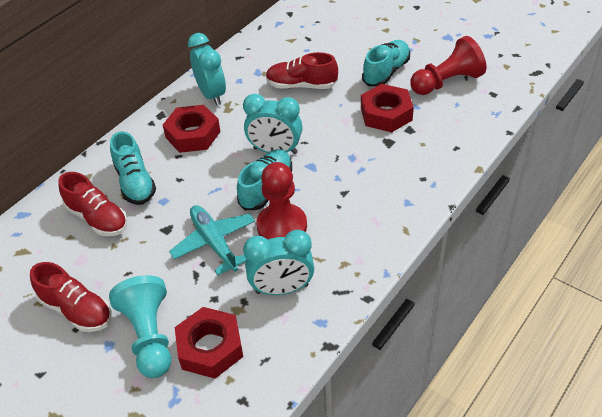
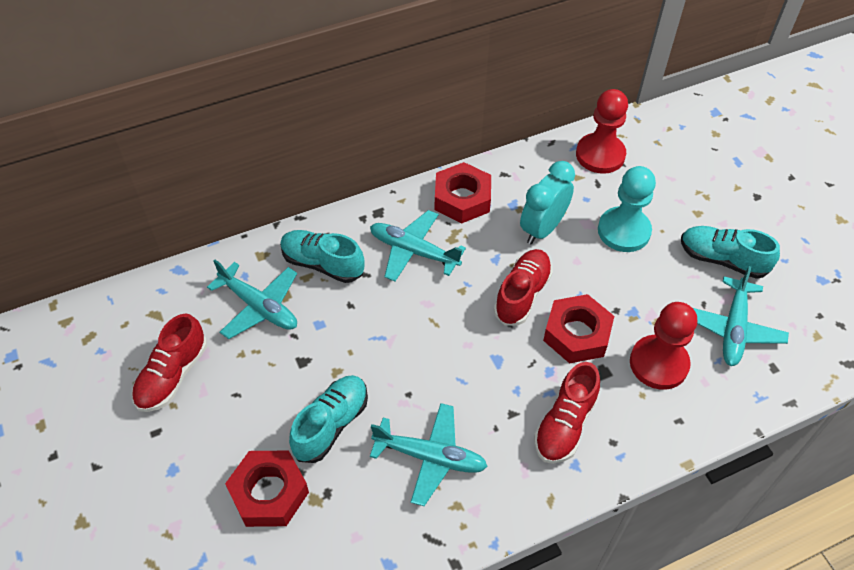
turquoise clock: 3 -> 1
turquoise plane: 1 -> 4

